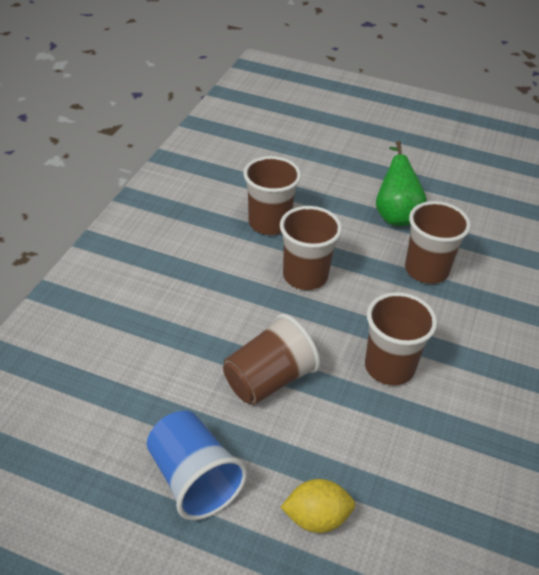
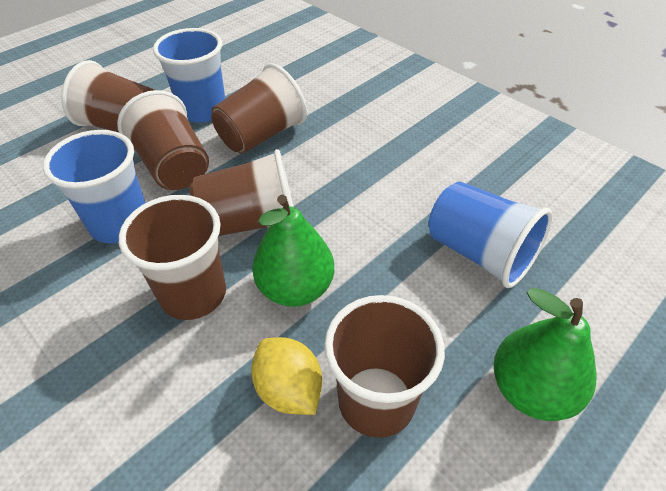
blue cup: 1 -> 3
brown cup: 5 -> 6
green pear: 1 -> 2

